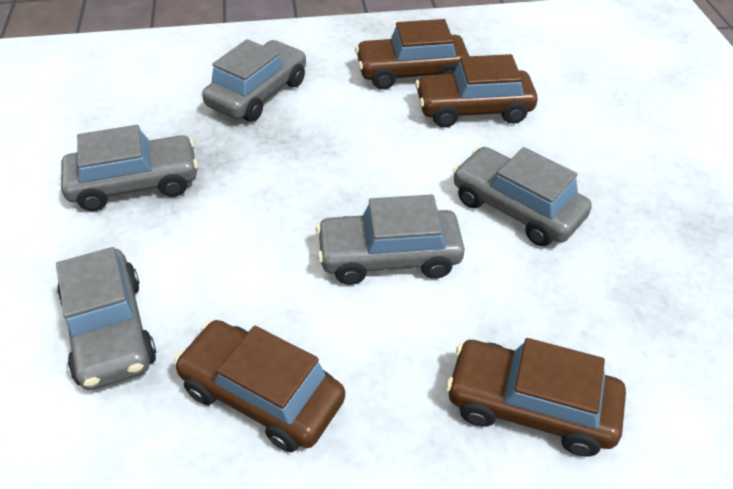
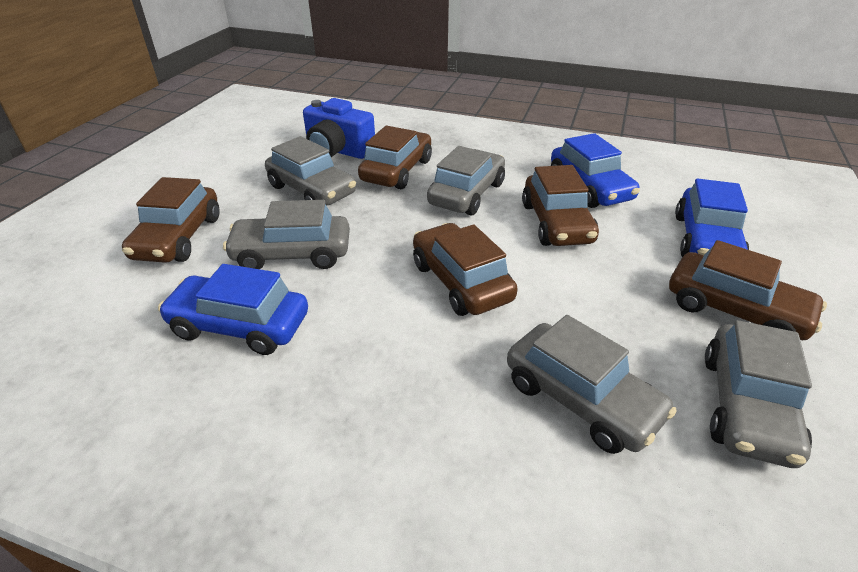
blue camera: 0 -> 1
blue car: 0 -> 3
brown car: 4 -> 5

